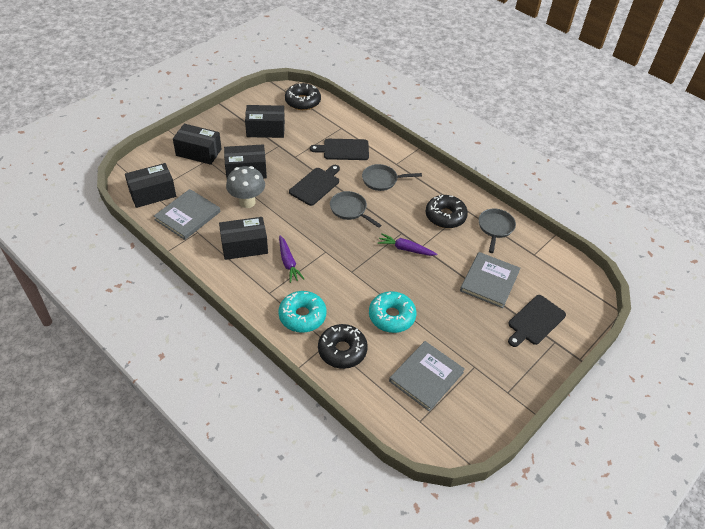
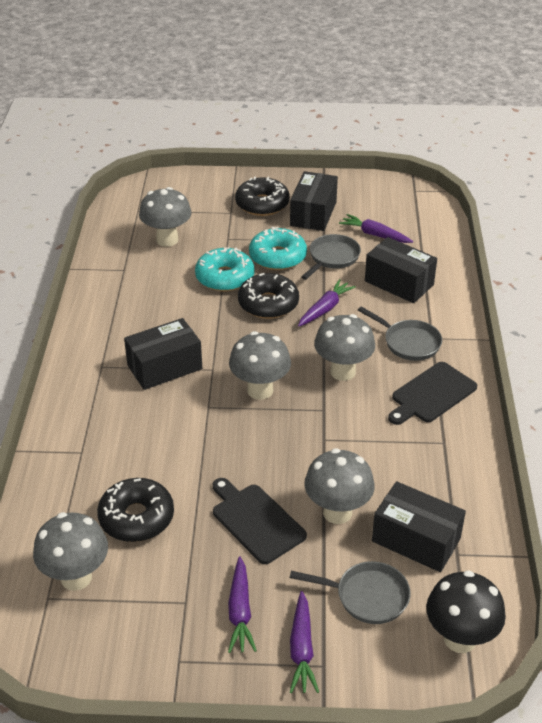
black box: 5 -> 4
black cutting board: 3 -> 2
black mushroom: 0 -> 1
grey book: 3 -> 0
grey mushroom: 1 -> 5
purple carrot: 2 -> 4

